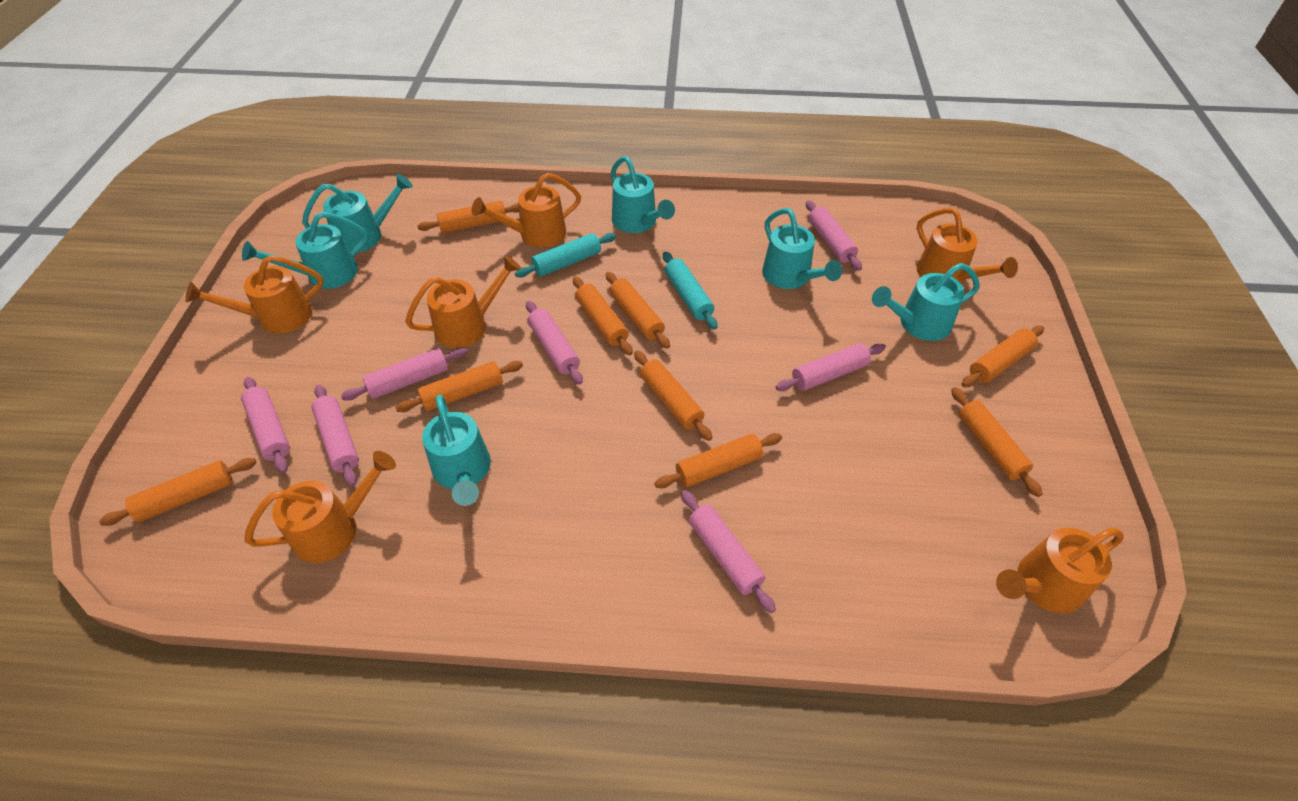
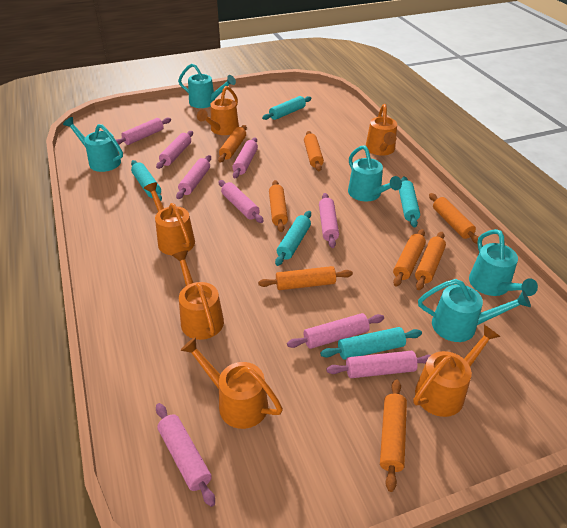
orange rolling pin: 9 -> 8
pink rolling pin: 7 -> 9
turquoise rolling pin: 2 -> 5
turquoise watering can: 6 -> 5

